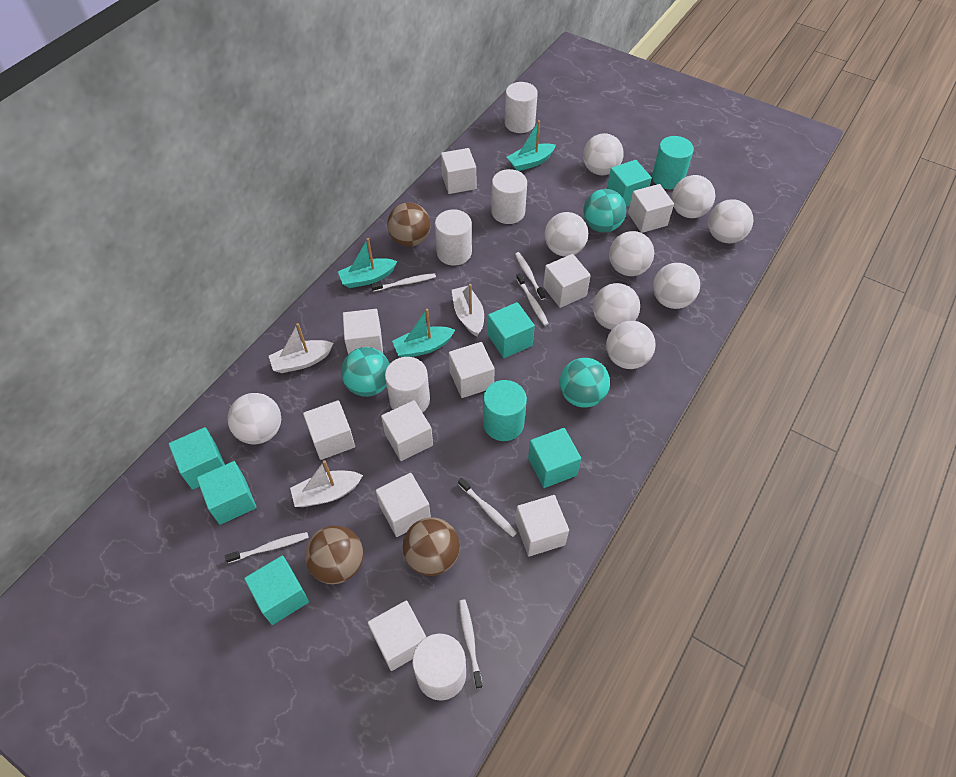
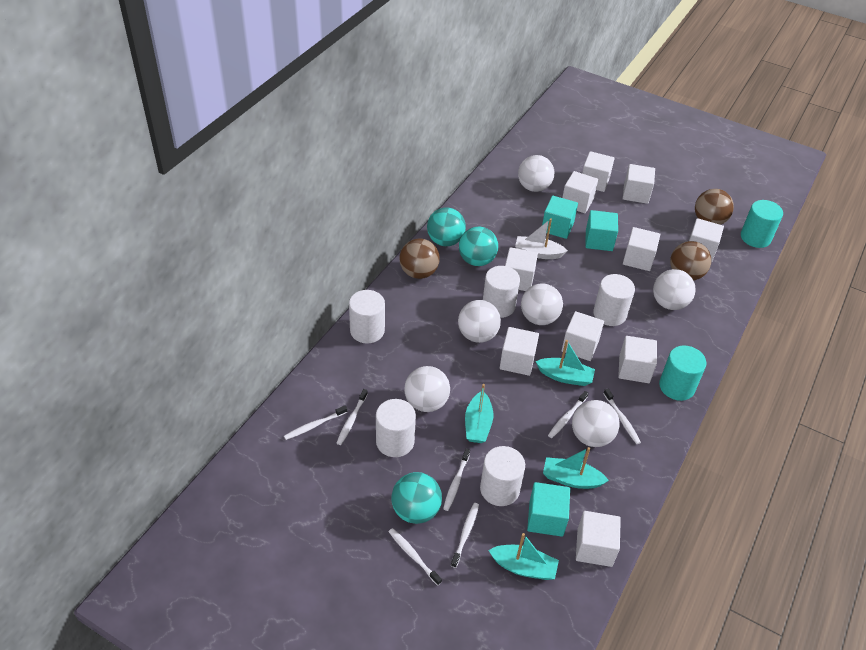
turquoise boat: 3 -> 4
turquoise cube: 6 -> 3
white ball: 9 -> 6
white boat: 3 -> 1
white toothbrush: 6 -> 7

